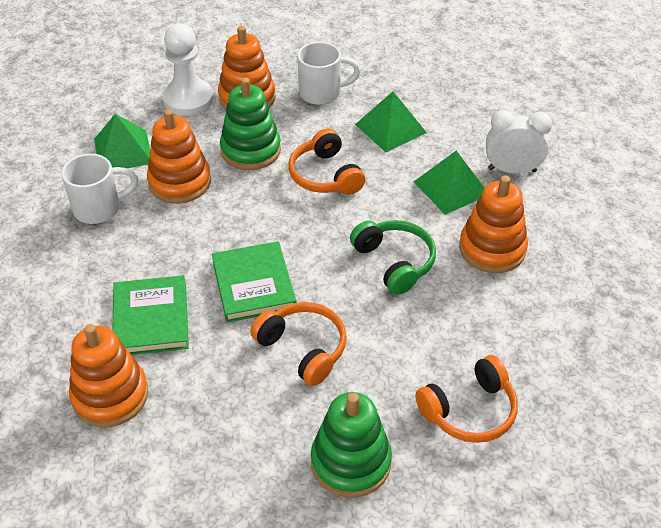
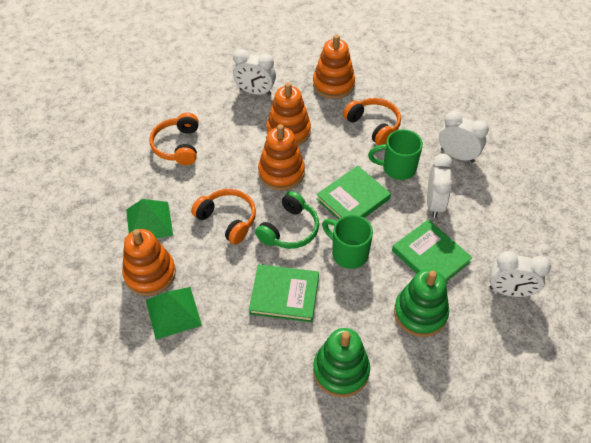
green book: 2 -> 3
green mug: 0 -> 2
green pyramid: 3 -> 2
white clock: 1 -> 4
white mug: 2 -> 0
white pawn: 1 -> 0

